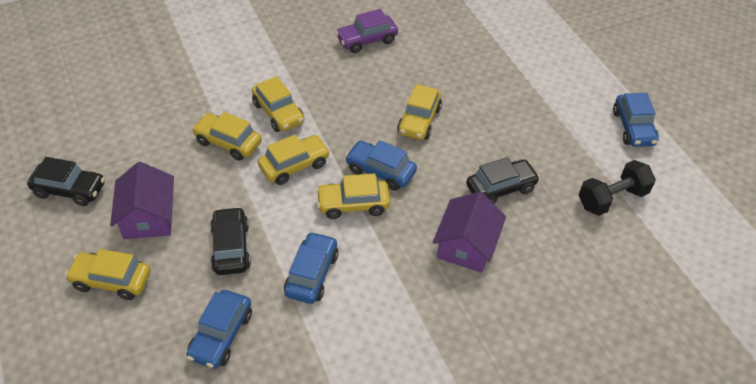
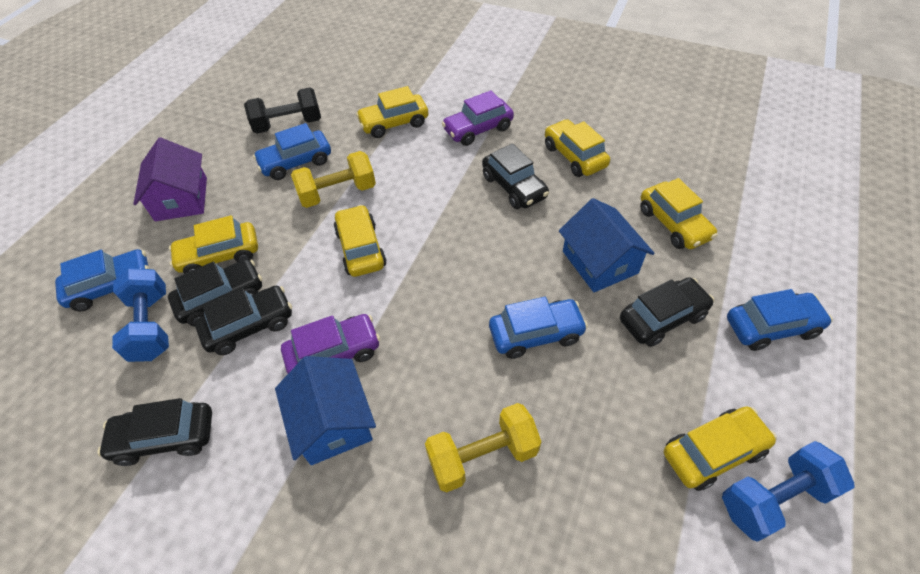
black car: 3 -> 5
blue dumbbell: 0 -> 2
blue house: 0 -> 2
purple car: 1 -> 2
purple house: 2 -> 1
yellow dumbbell: 0 -> 2

